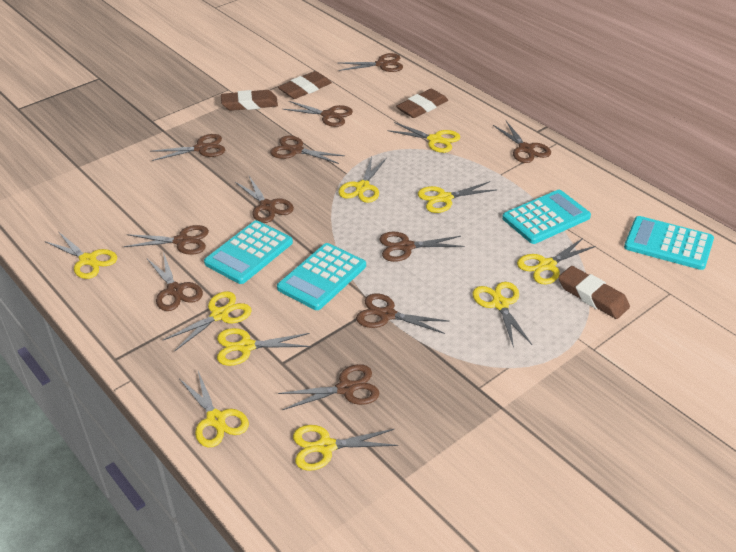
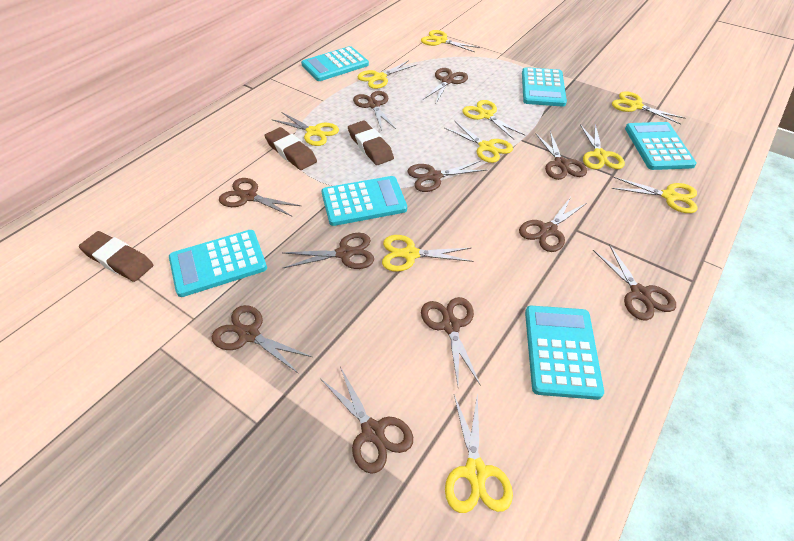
brown eraser: 4 -> 3
turquoise calculator: 4 -> 6

